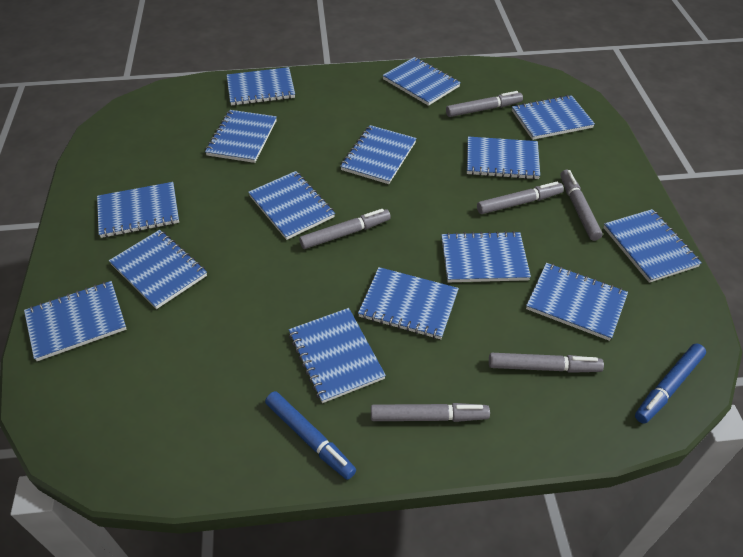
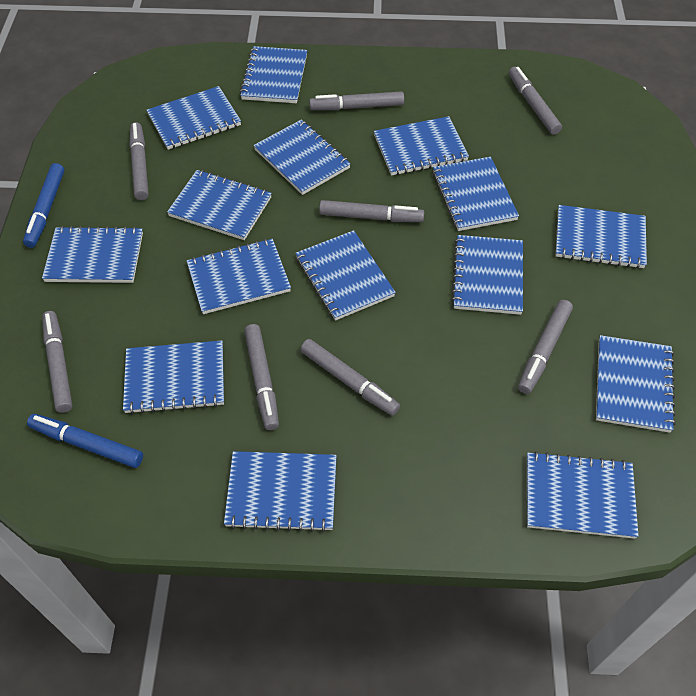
grey marker: 6 -> 8

